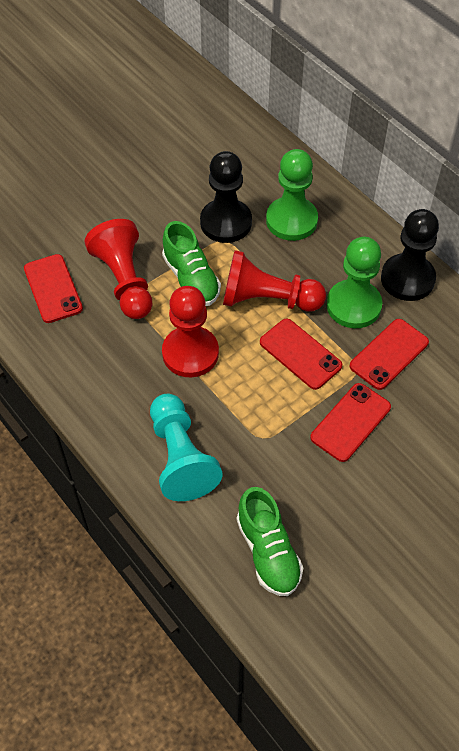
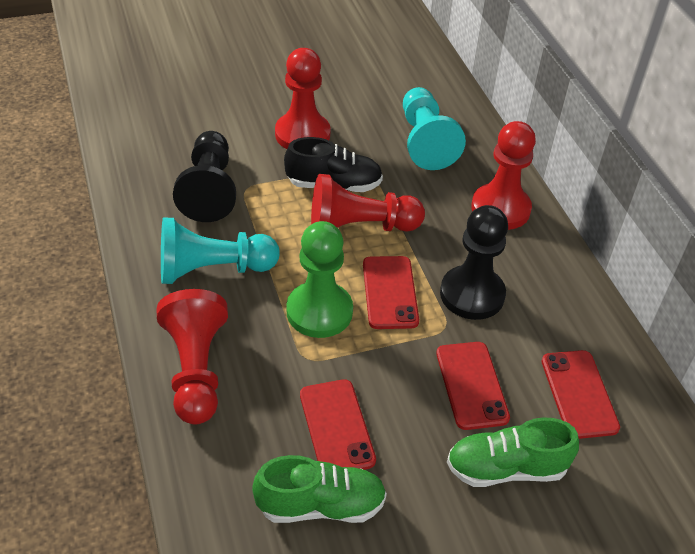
black shoe: 0 -> 1
green pawn: 2 -> 1
red pawn: 3 -> 4
turquoise pawn: 1 -> 2

